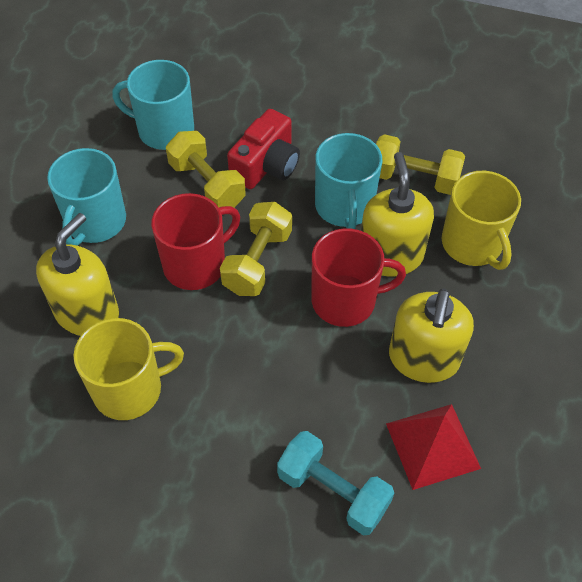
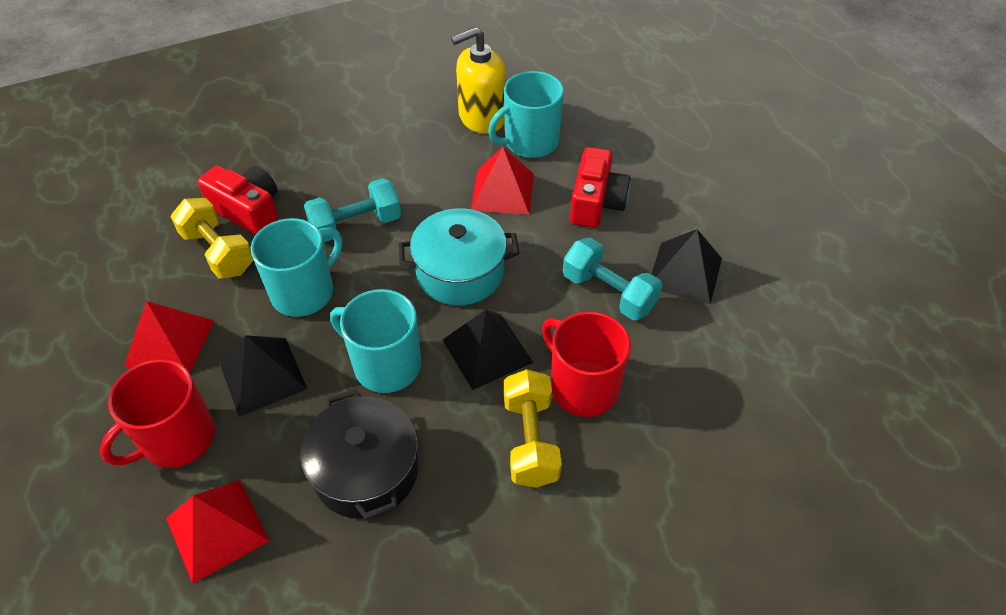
black pot: 0 -> 1
black pyramid: 0 -> 3
red camera: 1 -> 2
red pyramid: 1 -> 3
turquoise dumbbell: 1 -> 2
turquoise pot: 0 -> 1
yellow dumbbell: 3 -> 2
yellow mug: 2 -> 0
yellow soap dispenser: 3 -> 1

